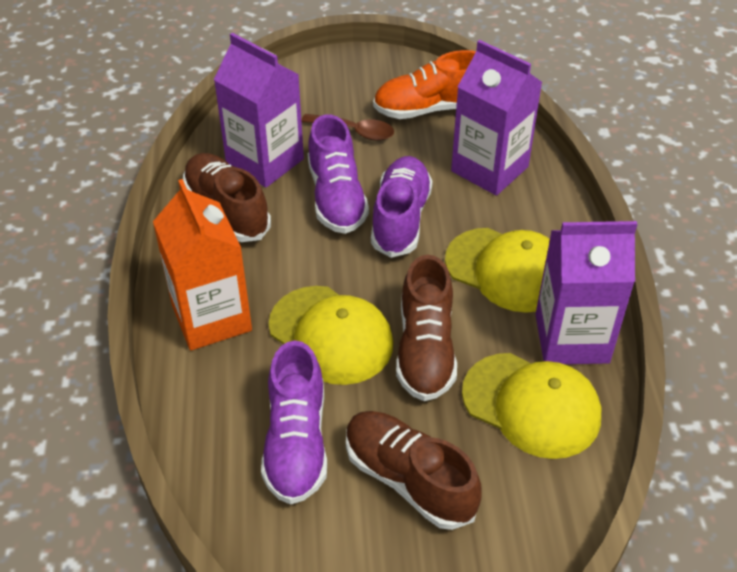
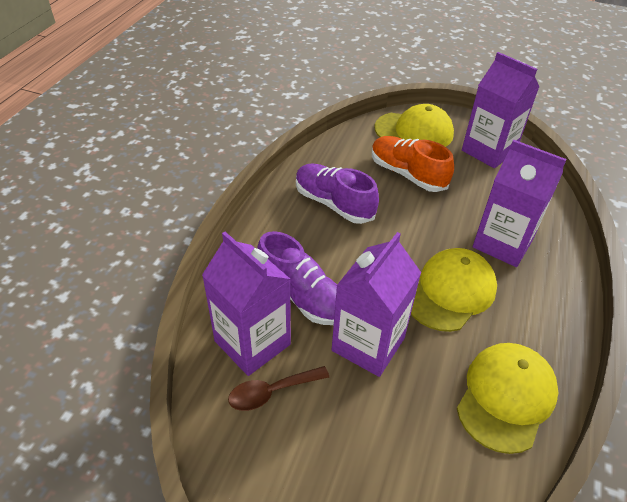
brown shoe: 3 -> 0
orange carton: 1 -> 0
purple carton: 3 -> 4
purple shoe: 3 -> 2

